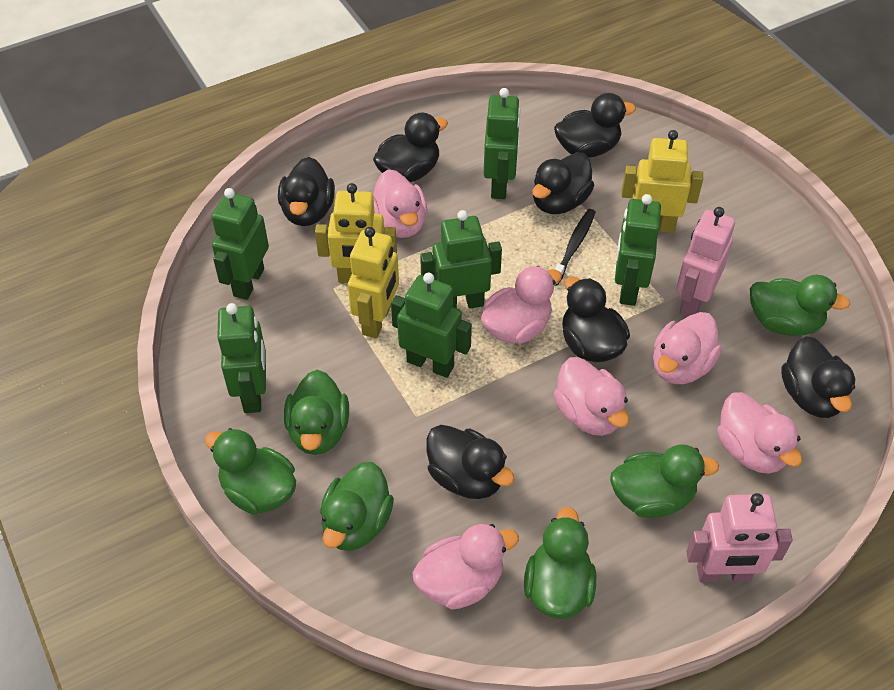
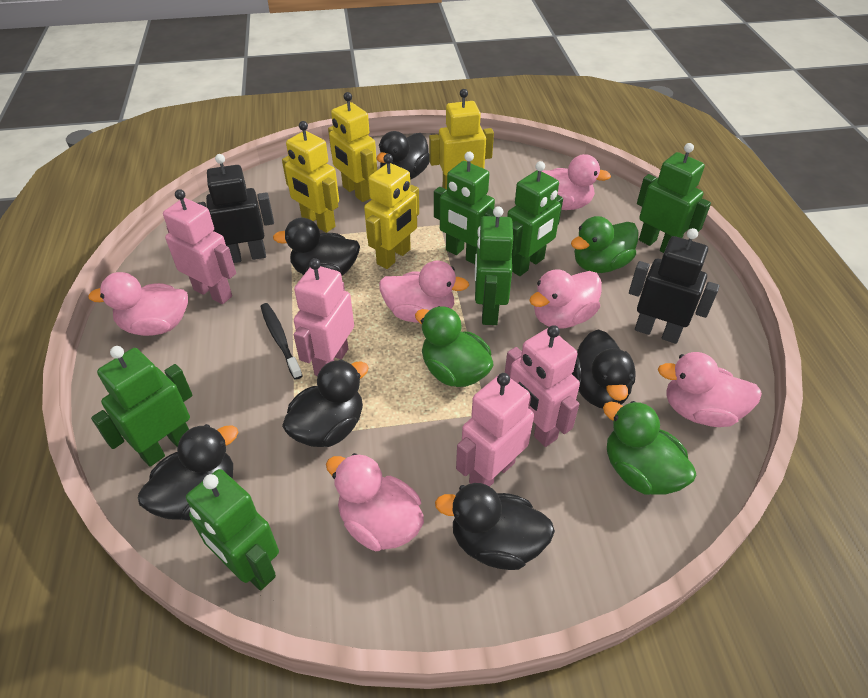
black duck: 7 -> 6
black robot: 0 -> 2
green duck: 6 -> 3
pink robot: 2 -> 4
yellow robot: 3 -> 4

